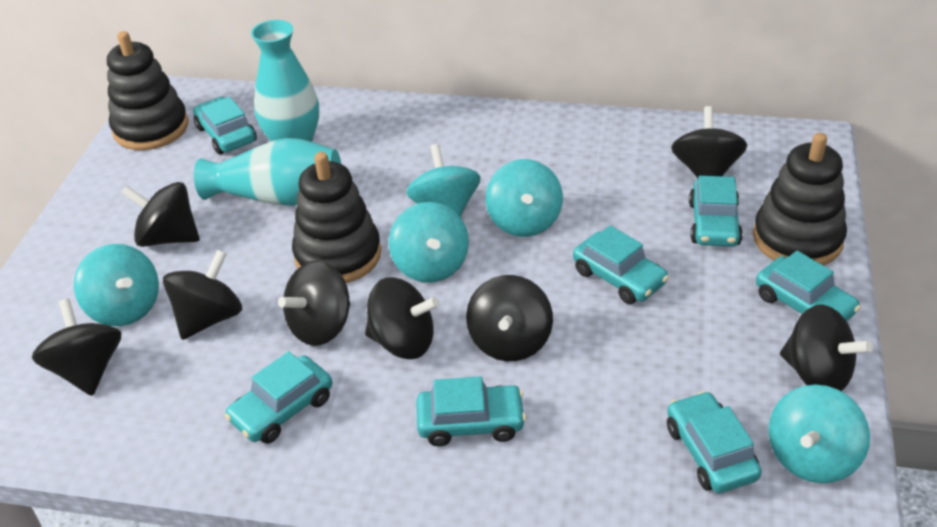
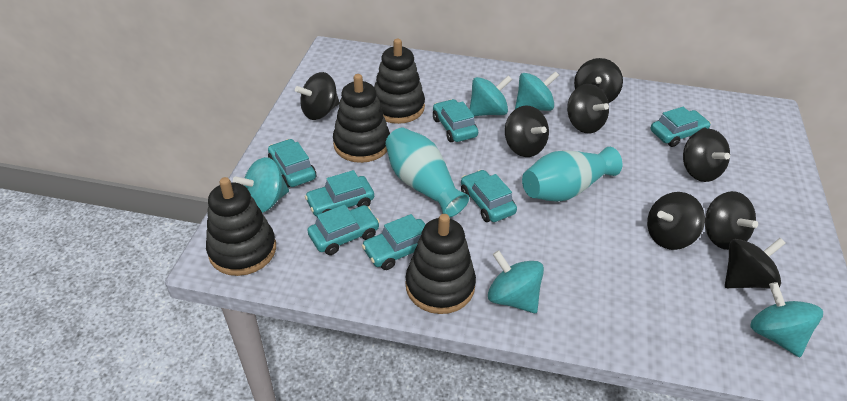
black stacking toy: 3 -> 4

